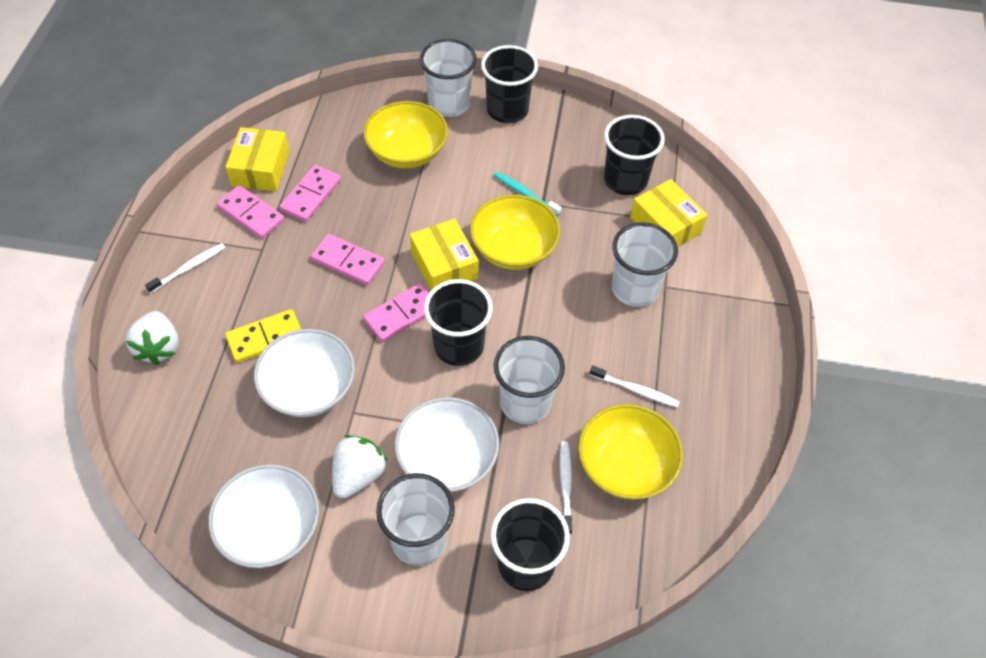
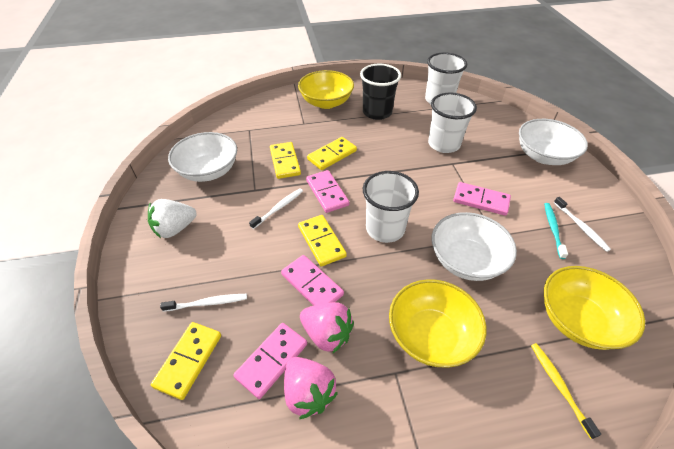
black cup: 4 -> 1
pink strawberry: 0 -> 2
white cup: 4 -> 3
white strawberry: 2 -> 1
yellow box: 3 -> 0
yellow domino: 1 -> 4
yellow toothbrush: 0 -> 1

